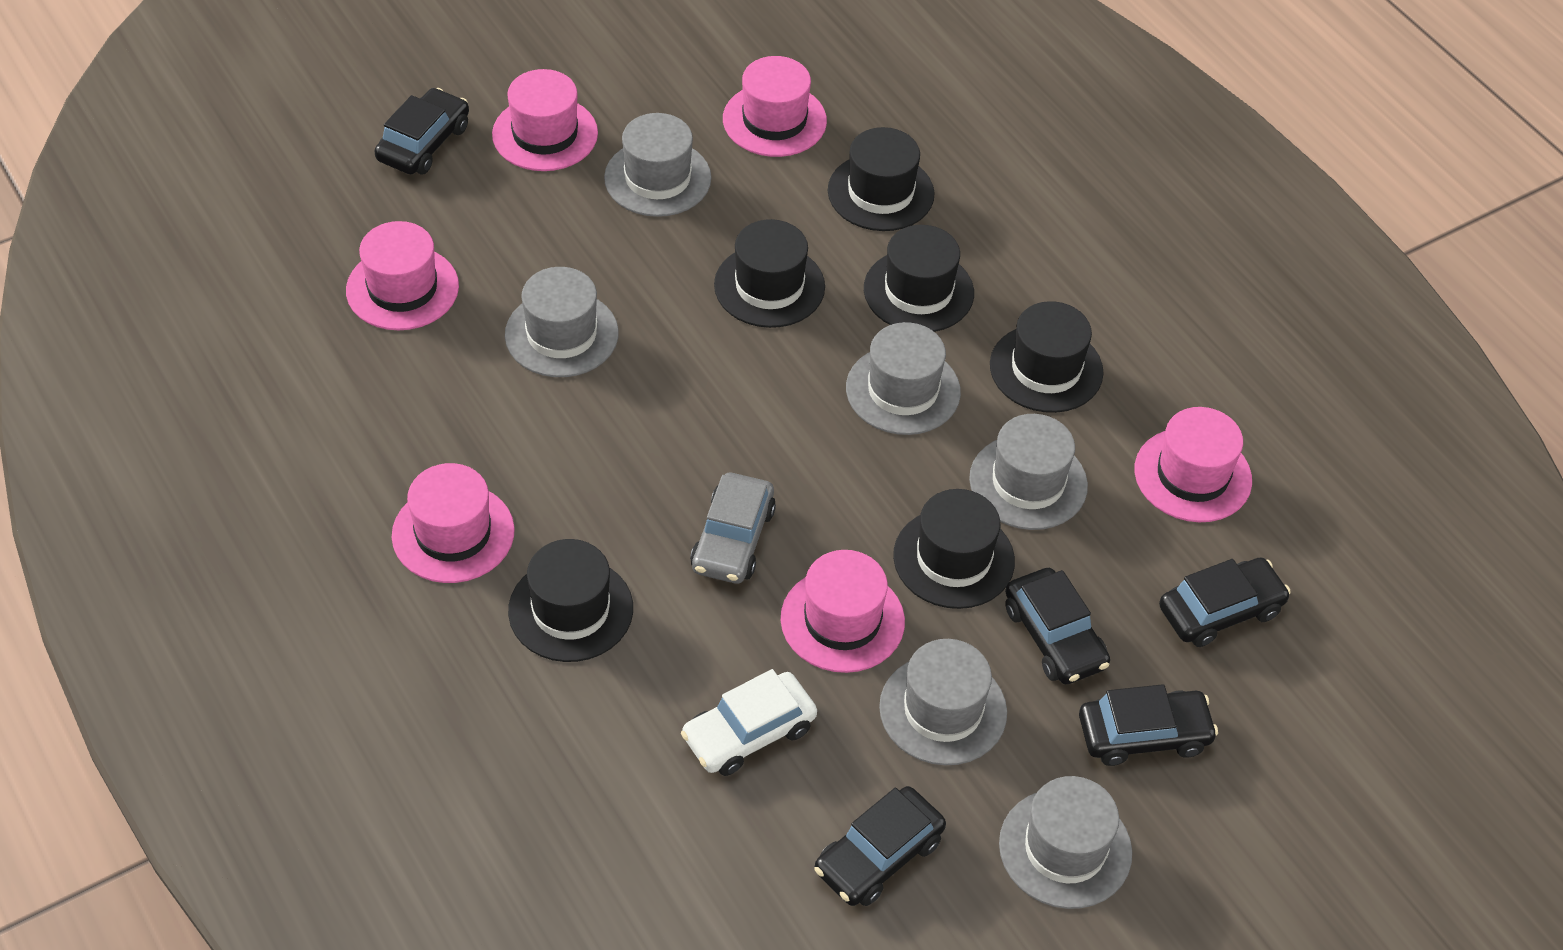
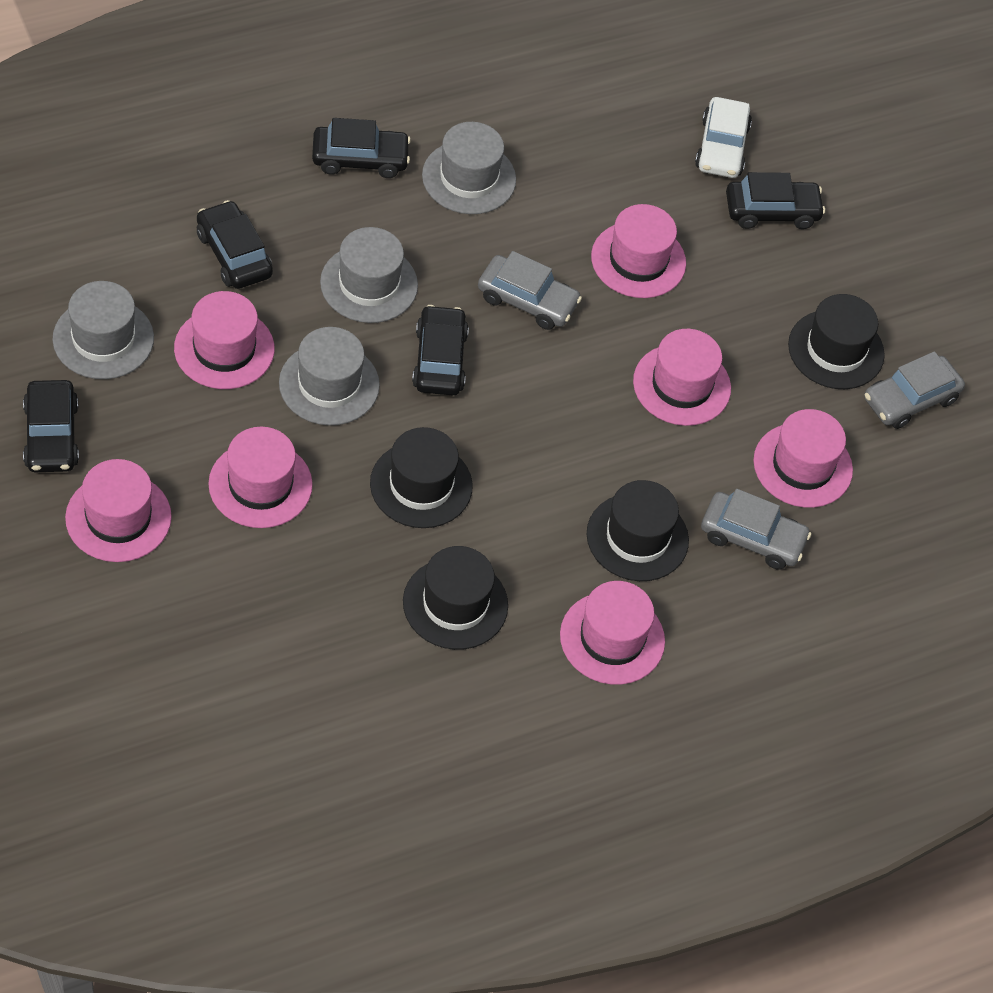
black hat: 6 -> 4
grey car: 1 -> 3
grey hat: 6 -> 4
pink hat: 6 -> 7

